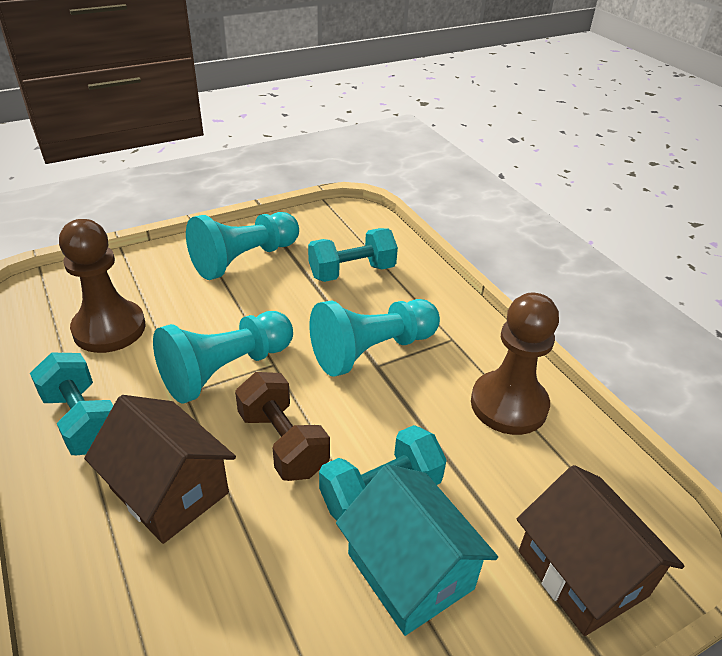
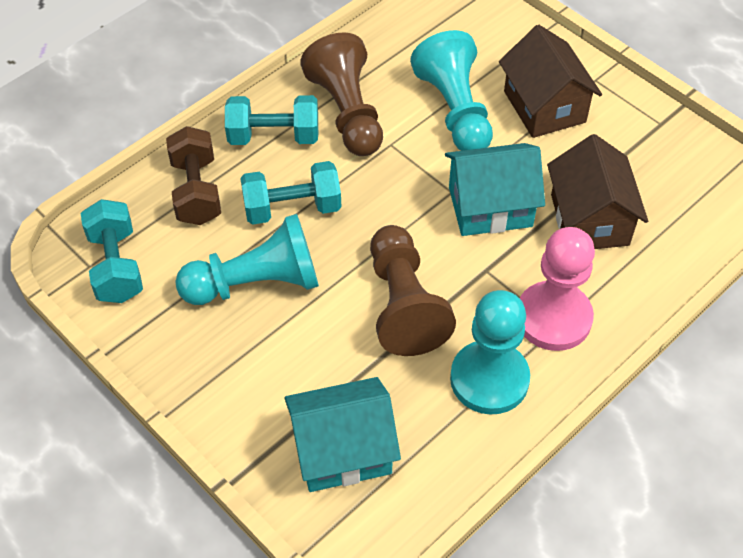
pink pawn: 0 -> 1
turquoise house: 1 -> 2

